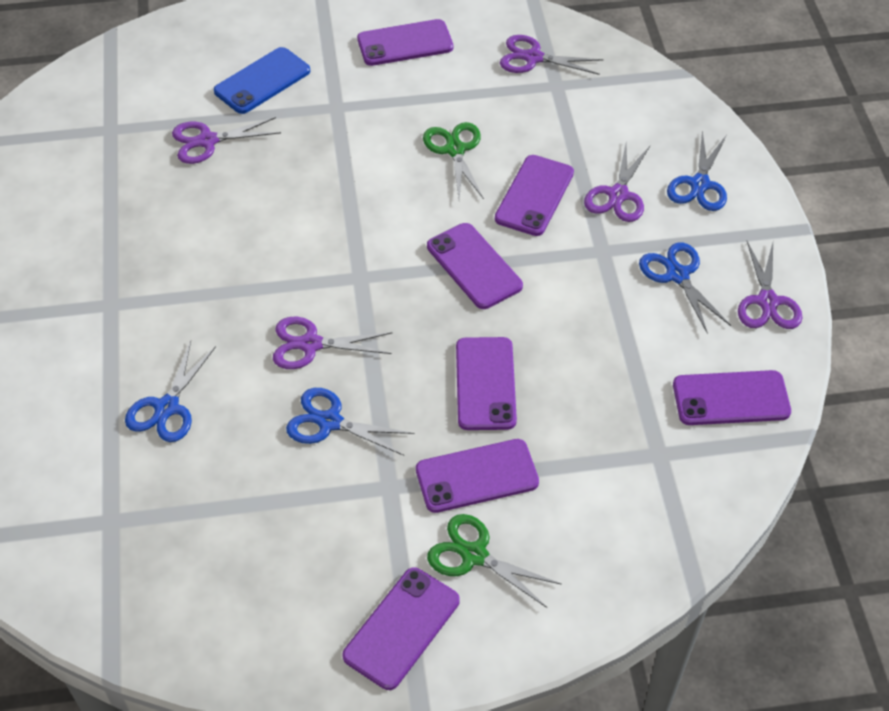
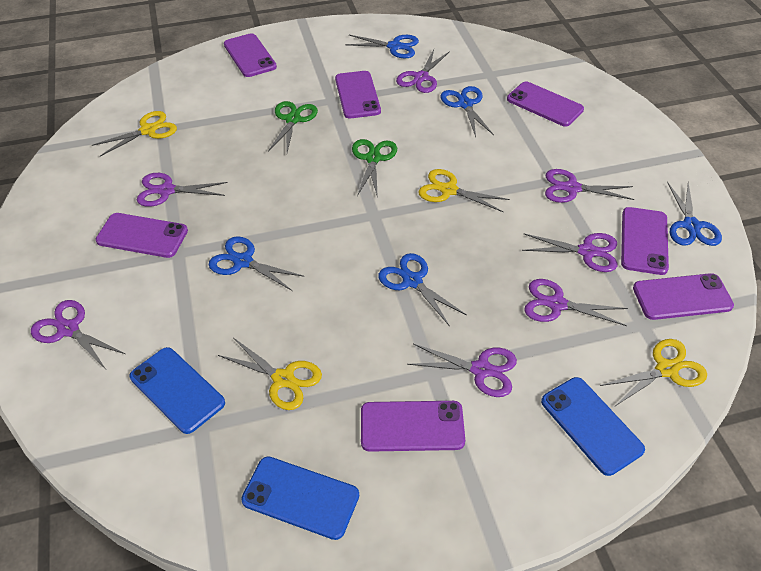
blue phone: 1 -> 3
blue scissors: 4 -> 5
purple scissors: 5 -> 7
yellow scissors: 0 -> 4

